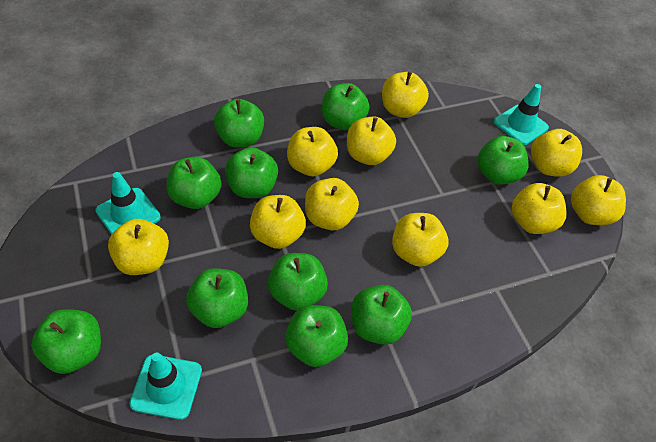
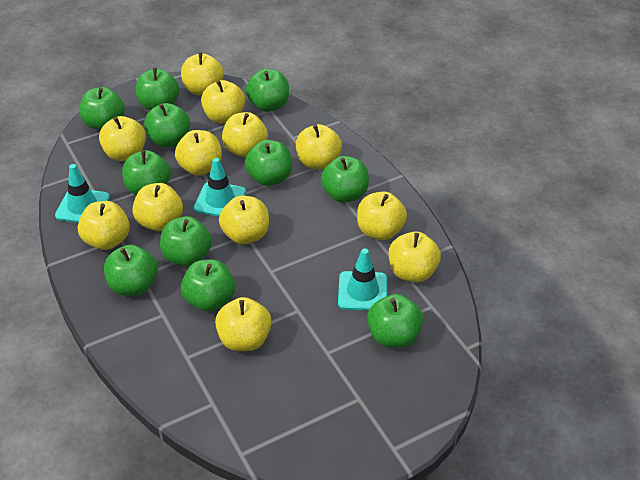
green apple: 10 -> 11
yellow apple: 10 -> 12

